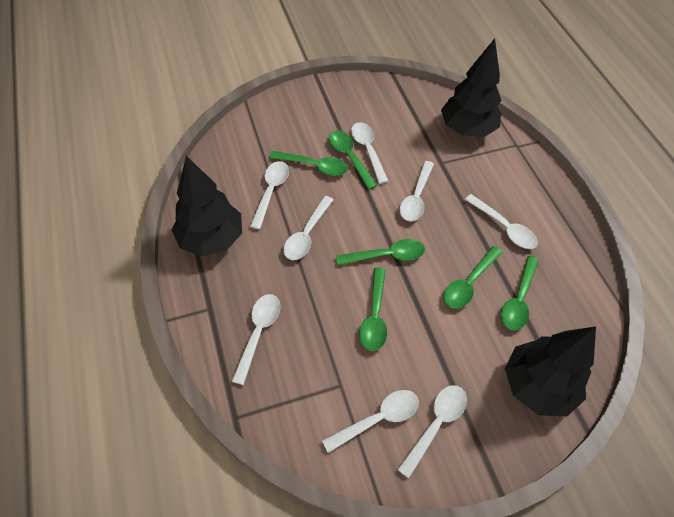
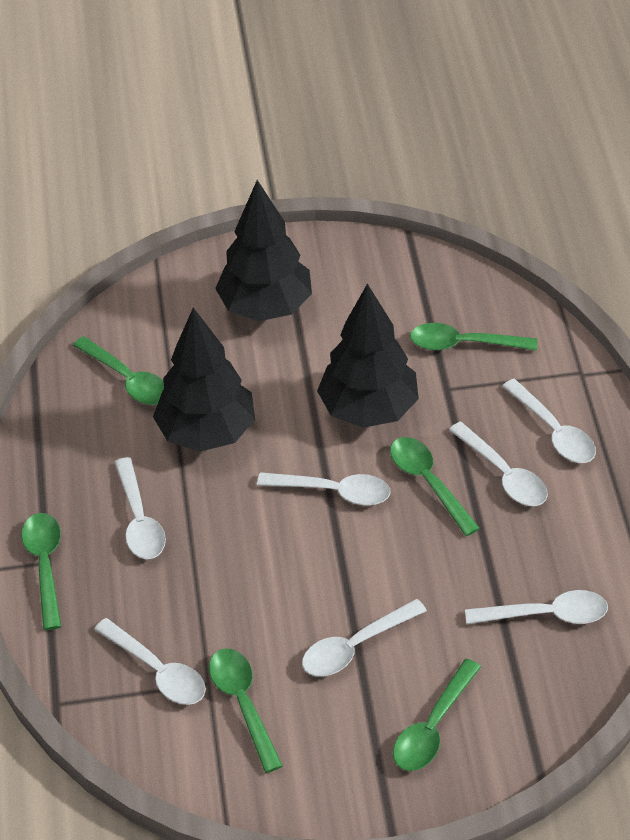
white spoon: 8 -> 7

